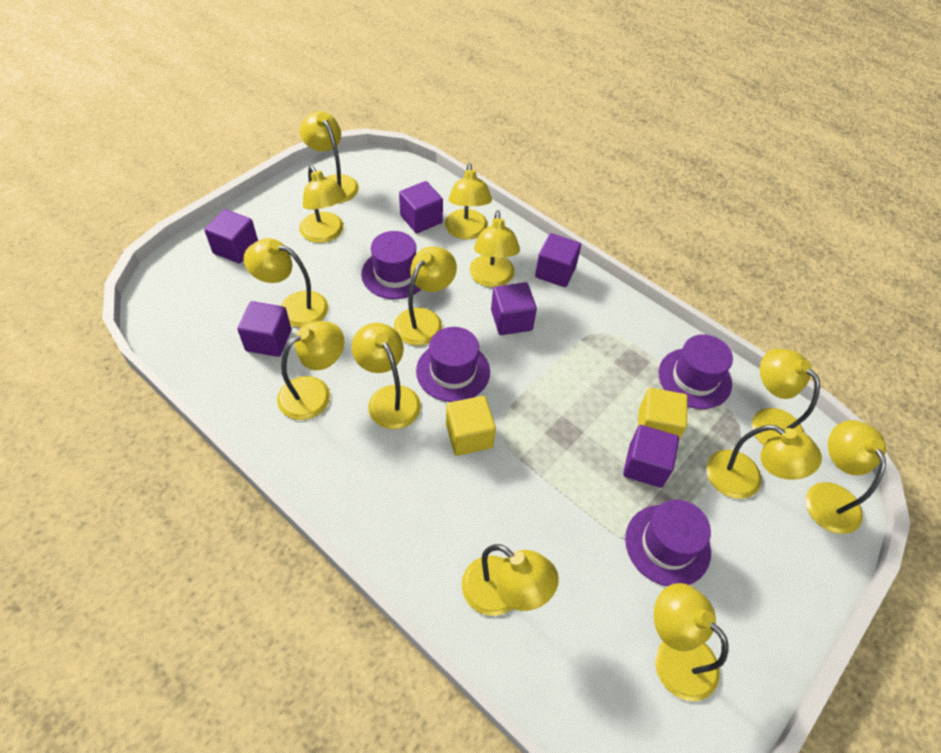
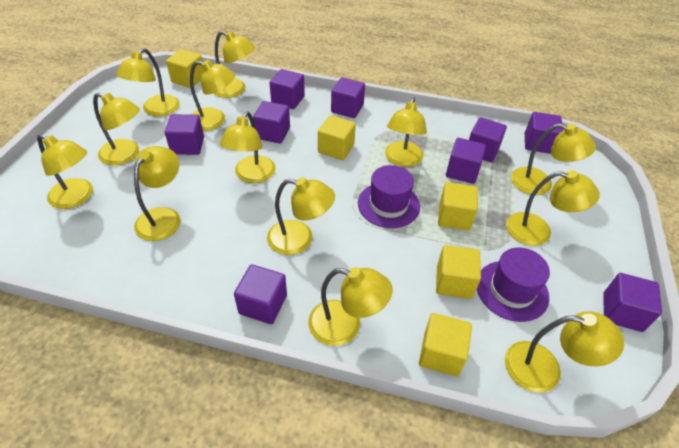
purple cube: 6 -> 9
purple hat: 4 -> 2
yellow cube: 2 -> 5

